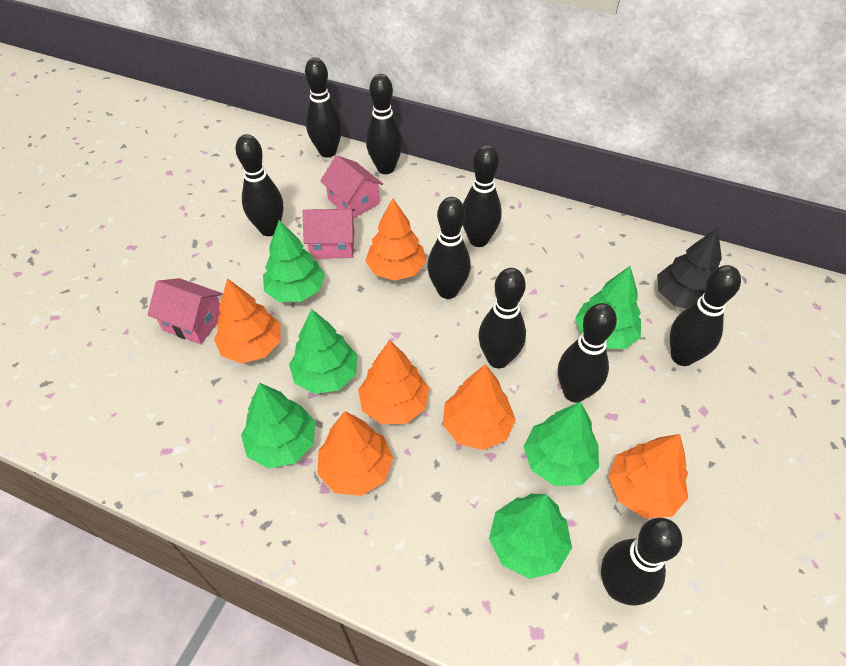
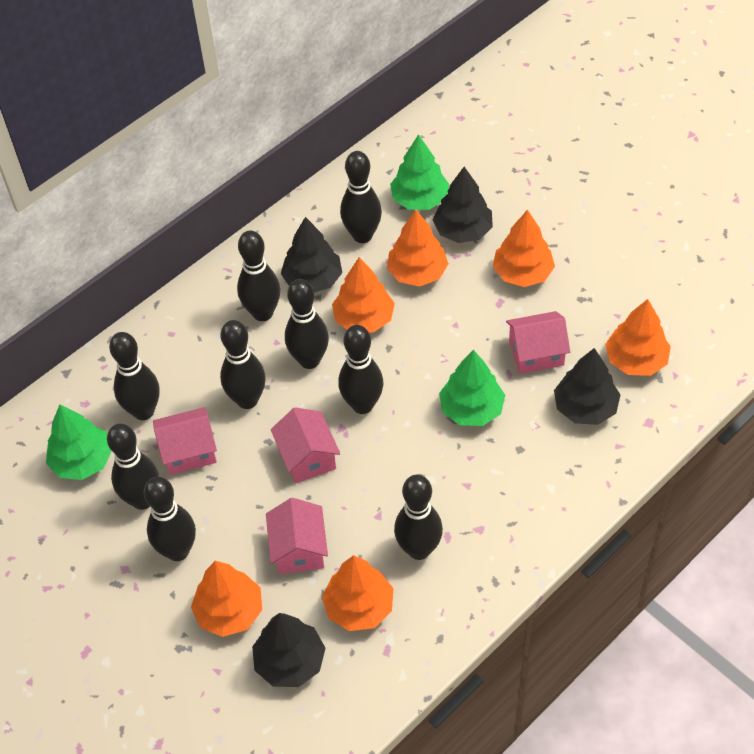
black tree: 1 -> 4
green tree: 6 -> 3
pink house: 3 -> 4

